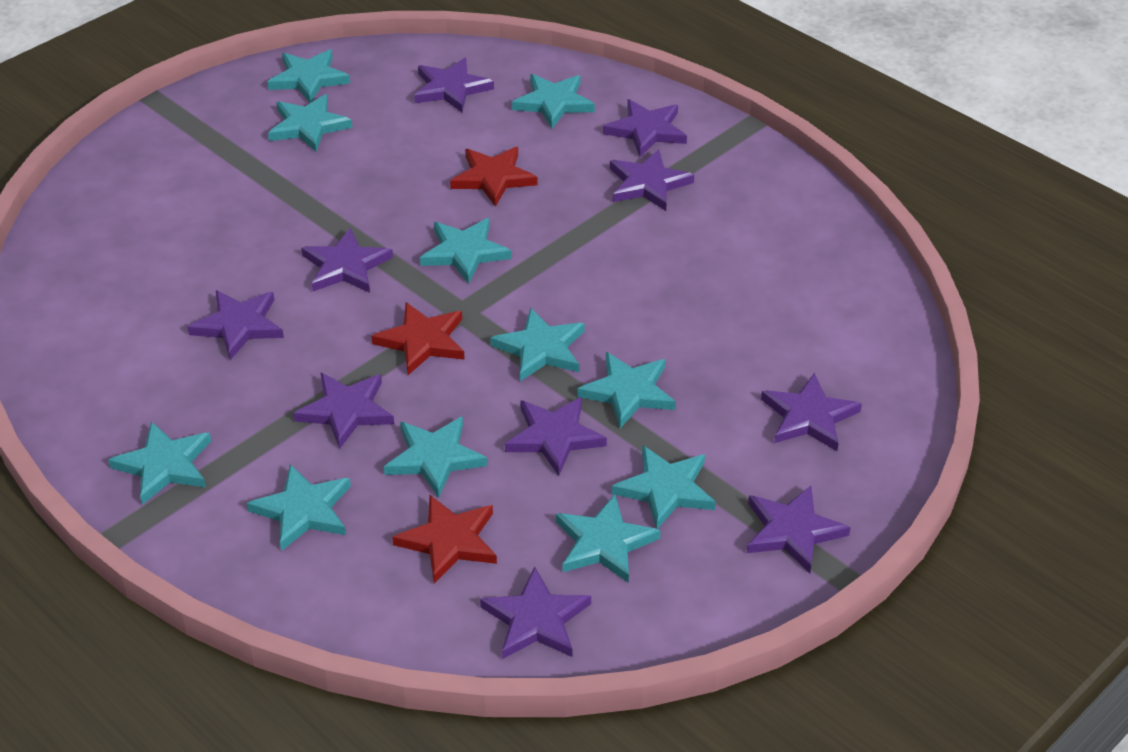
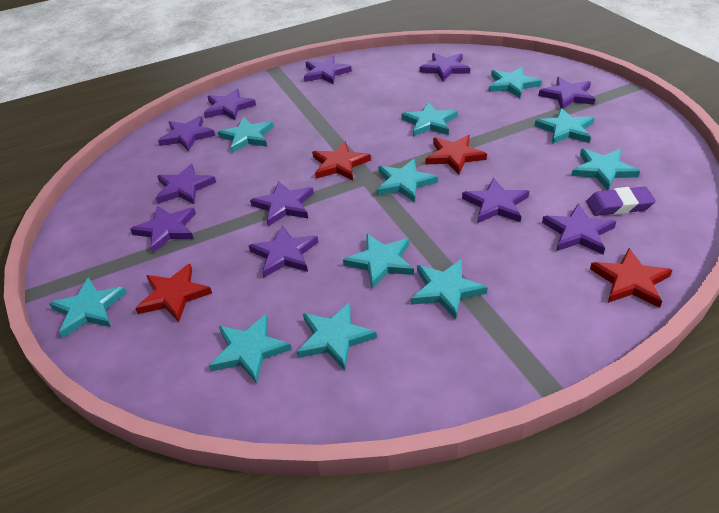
purple eraser: 0 -> 1
purple star: 10 -> 11
red star: 3 -> 4

